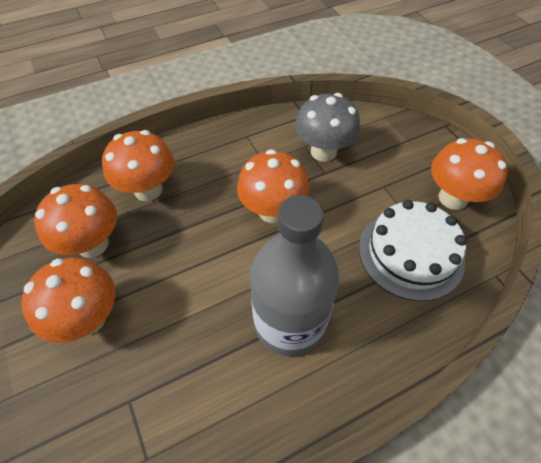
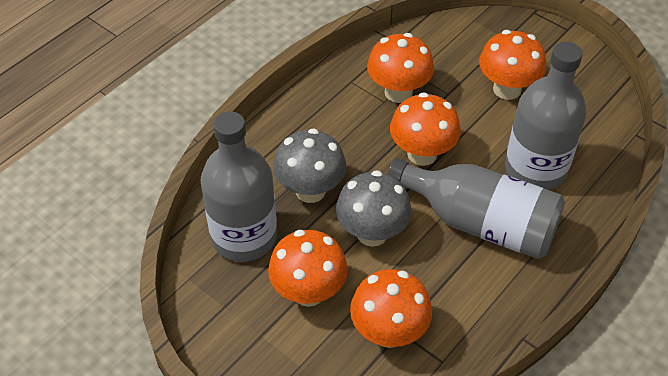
grey bottle: 1 -> 3
grey mushroom: 1 -> 2
white cake: 1 -> 0

